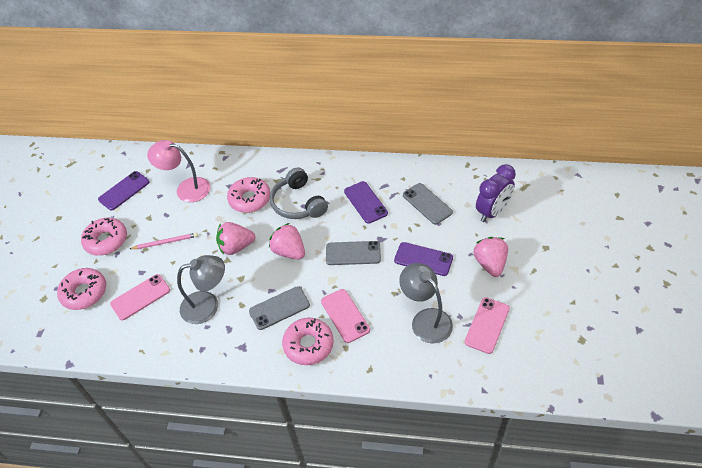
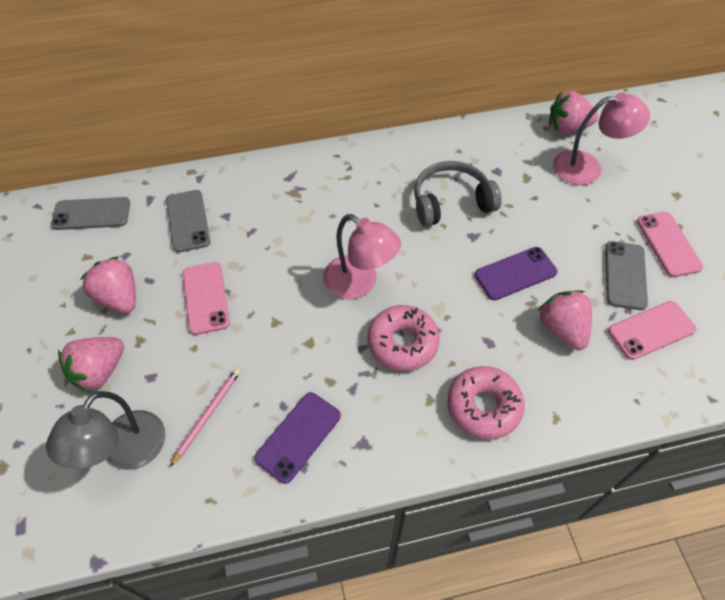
grey lamp: 2 -> 1
pink donut: 4 -> 2
pink lamp: 1 -> 2
pink strawberry: 3 -> 4
purple clock: 1 -> 0
purple phone: 3 -> 2

